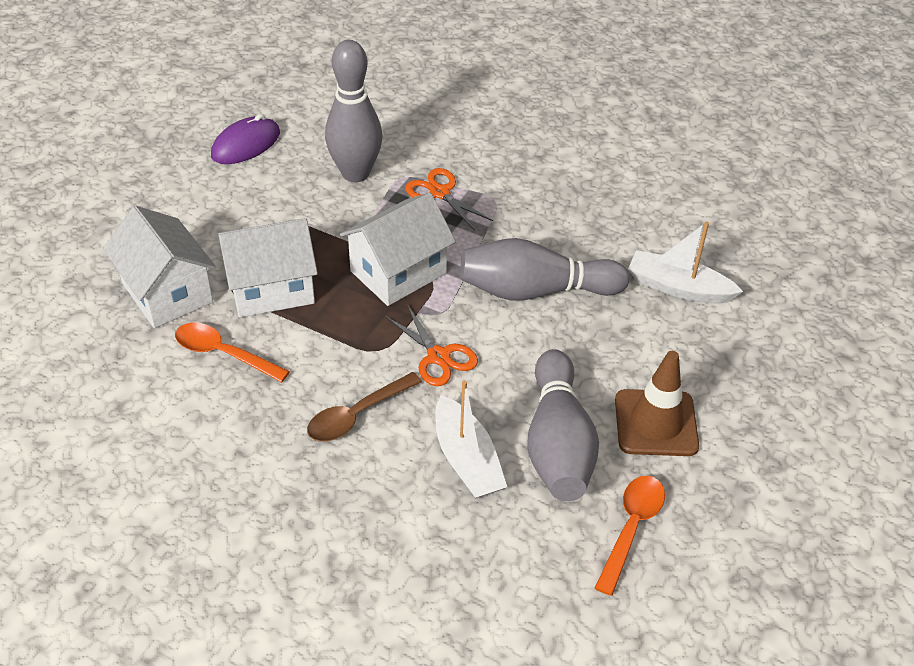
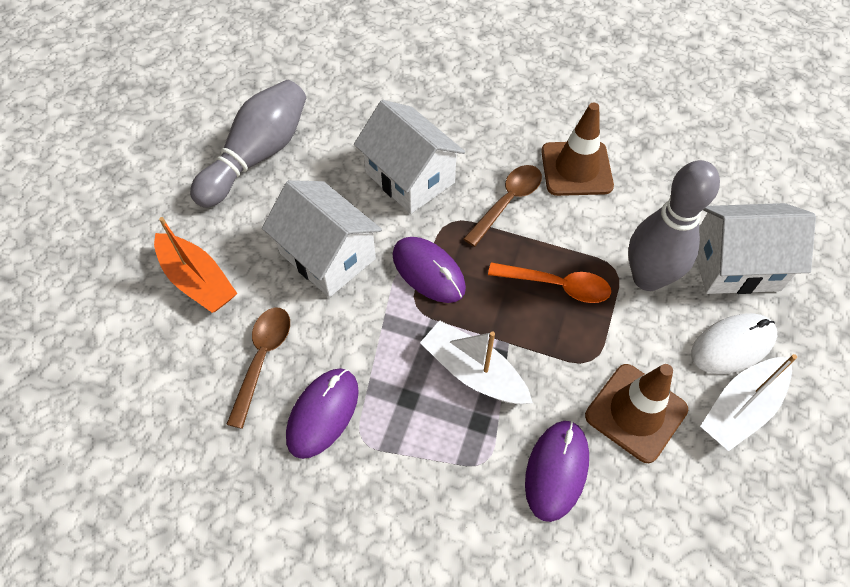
brown spoon: 1 -> 2
brown traffic cone: 1 -> 2
grey bowling pin: 3 -> 2
orange boat: 0 -> 1
orange scissors: 2 -> 0
orange spoon: 2 -> 1
purple mouse: 1 -> 3
white mouse: 0 -> 1

